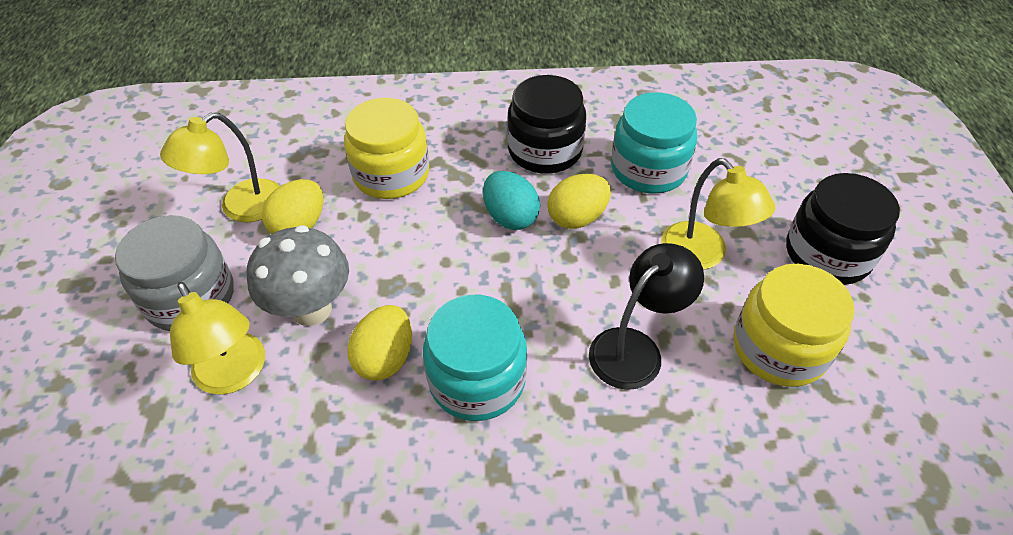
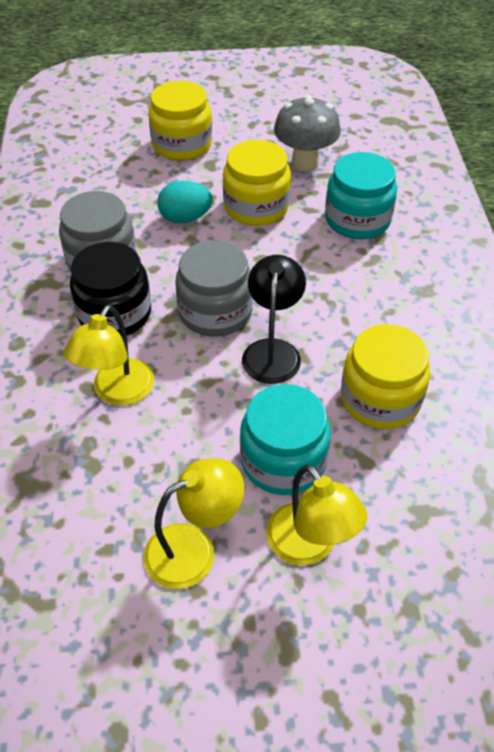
black jar: 2 -> 1
grey jar: 1 -> 2
yellow egg: 3 -> 0
yellow jar: 2 -> 3

